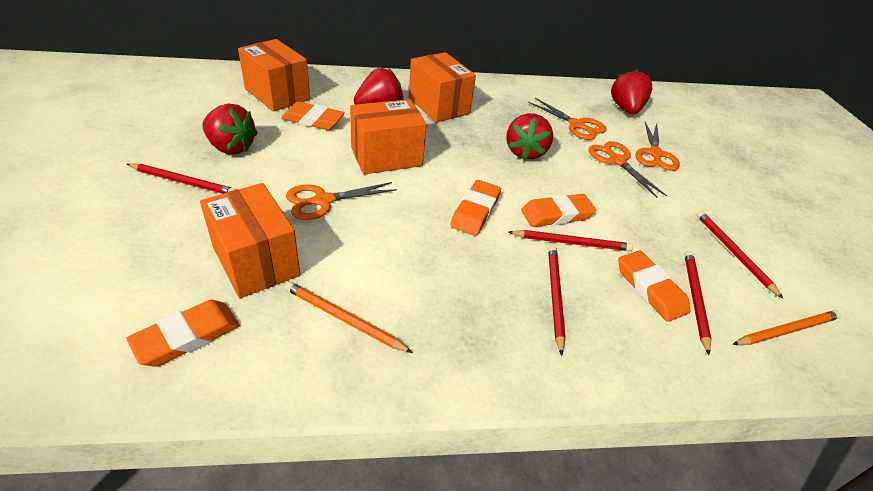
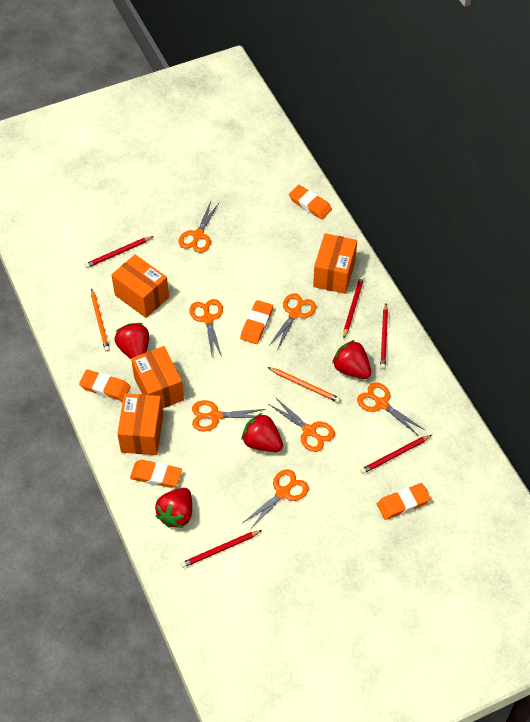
orange scissors: 4 -> 7

